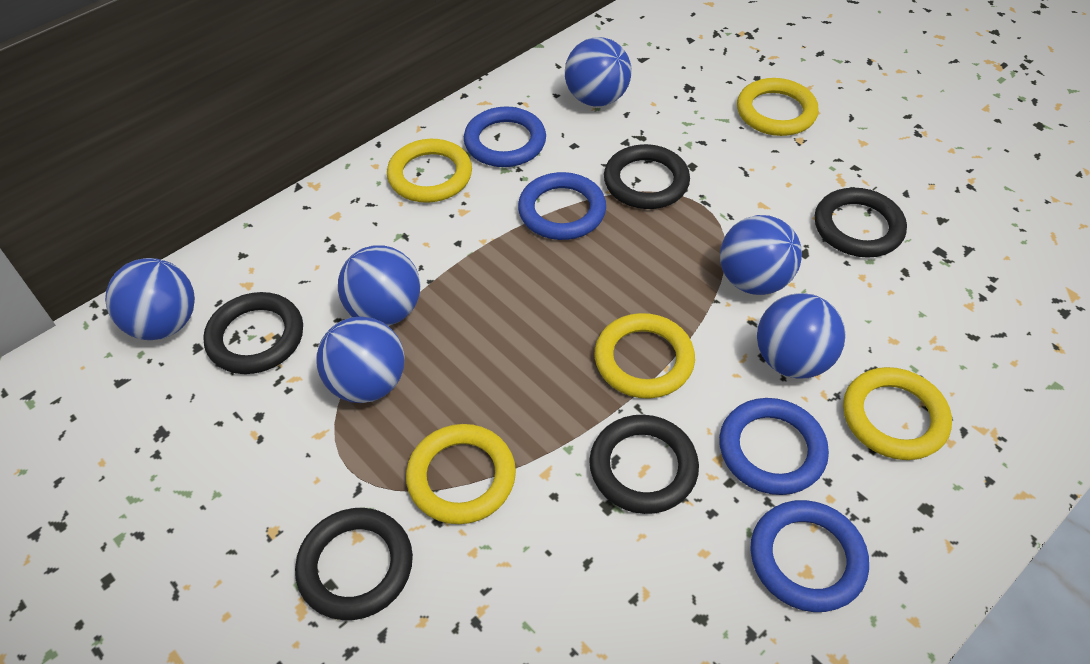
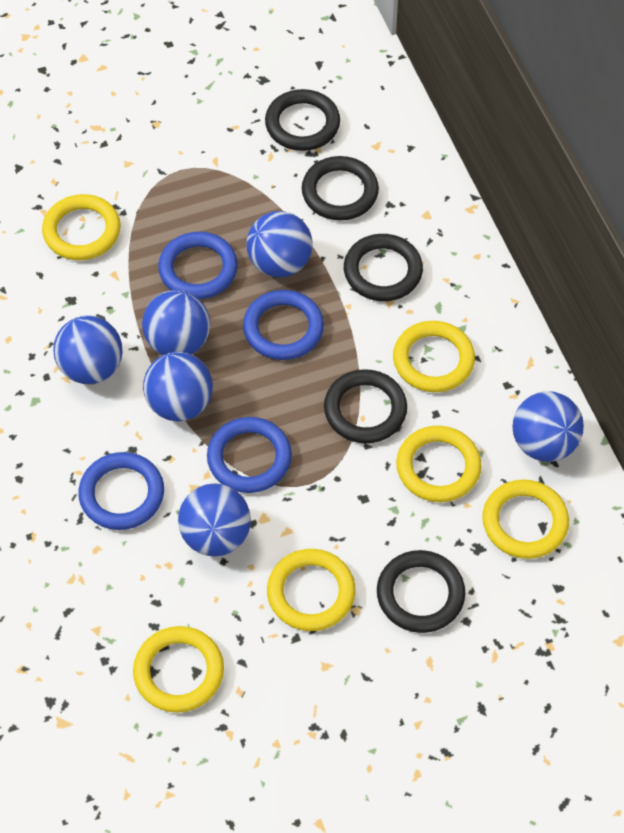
yellow ring: 5 -> 6

